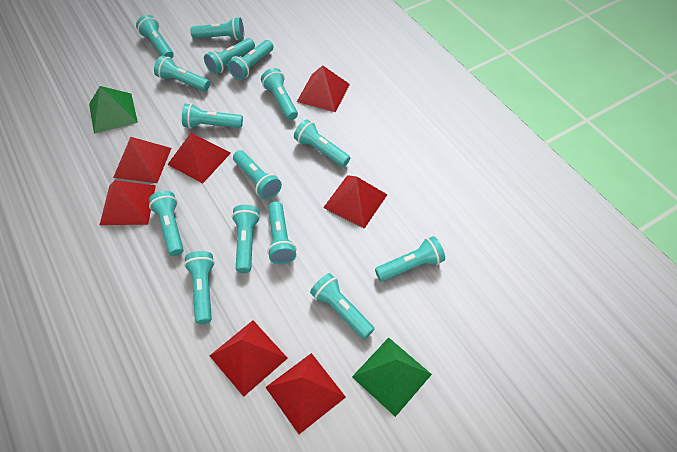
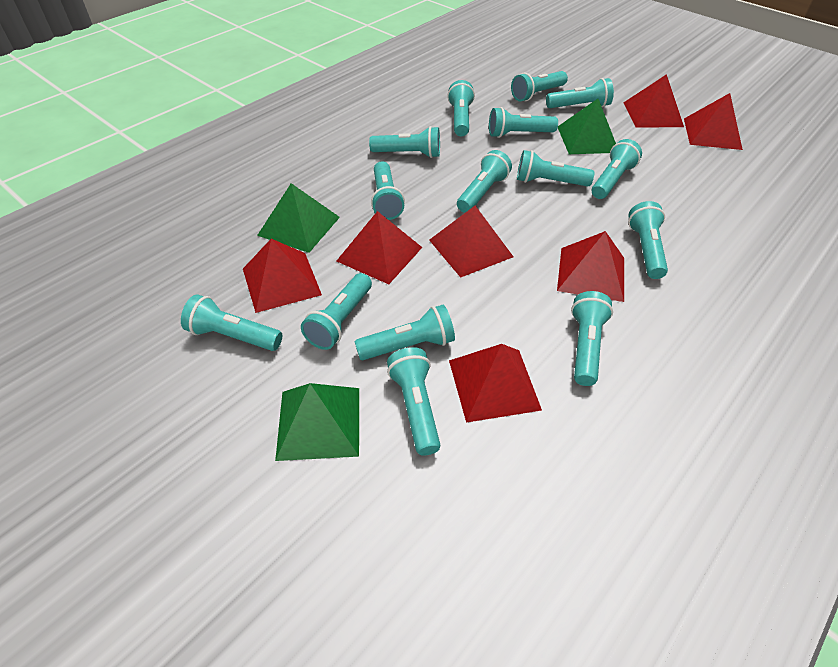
green pyramid: 2 -> 3

